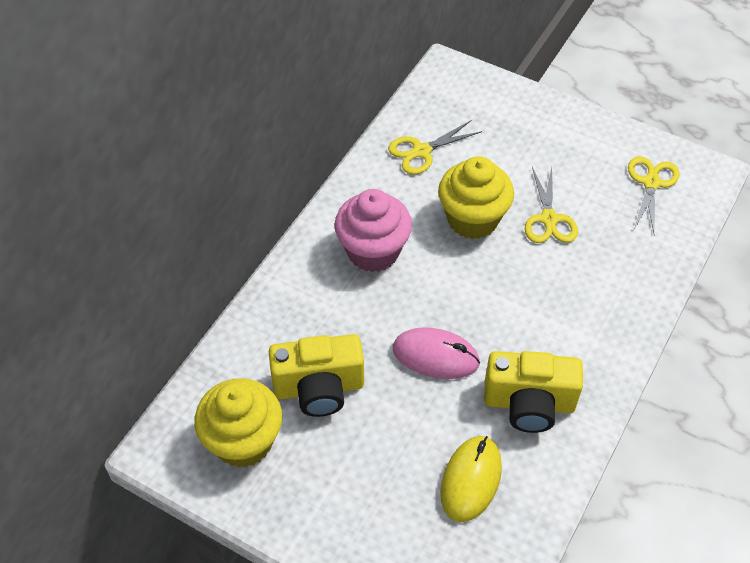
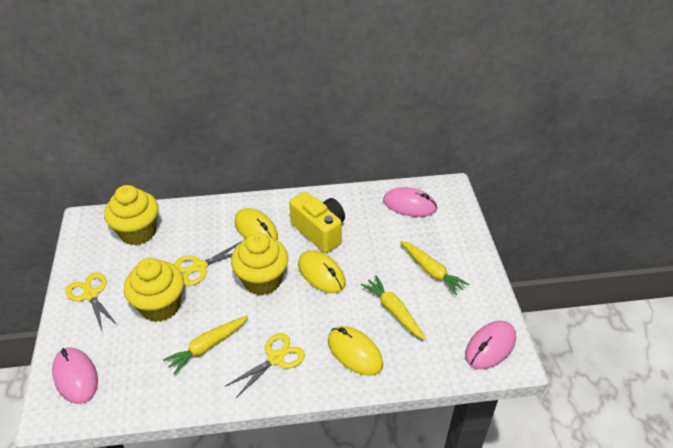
pink cupcake: 1 -> 0
pink mouse: 1 -> 3
yellow camera: 2 -> 1
yellow carrot: 0 -> 3
yellow cupcake: 2 -> 3
yellow mouse: 1 -> 3

